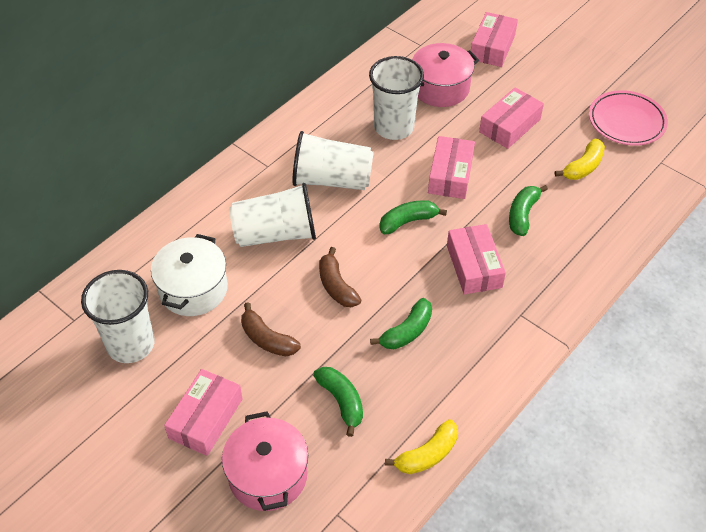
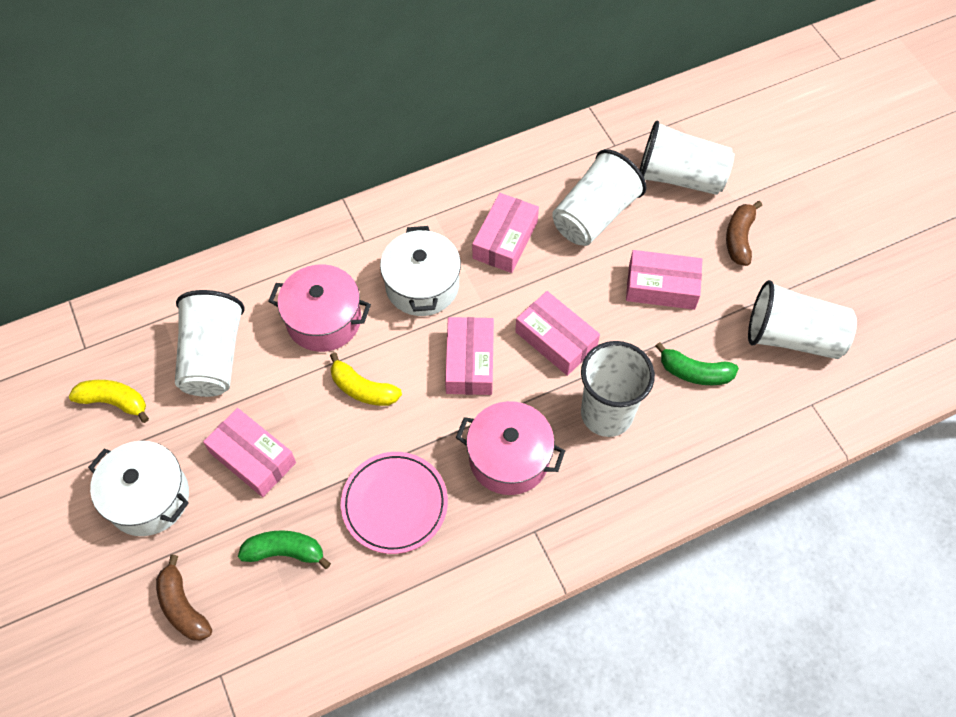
green banana: 4 -> 2
white cup: 4 -> 5
white pot: 1 -> 2

